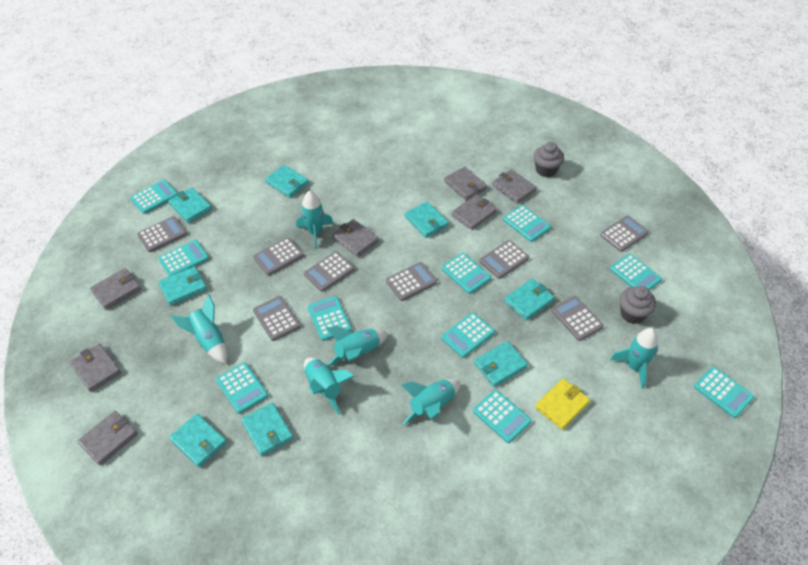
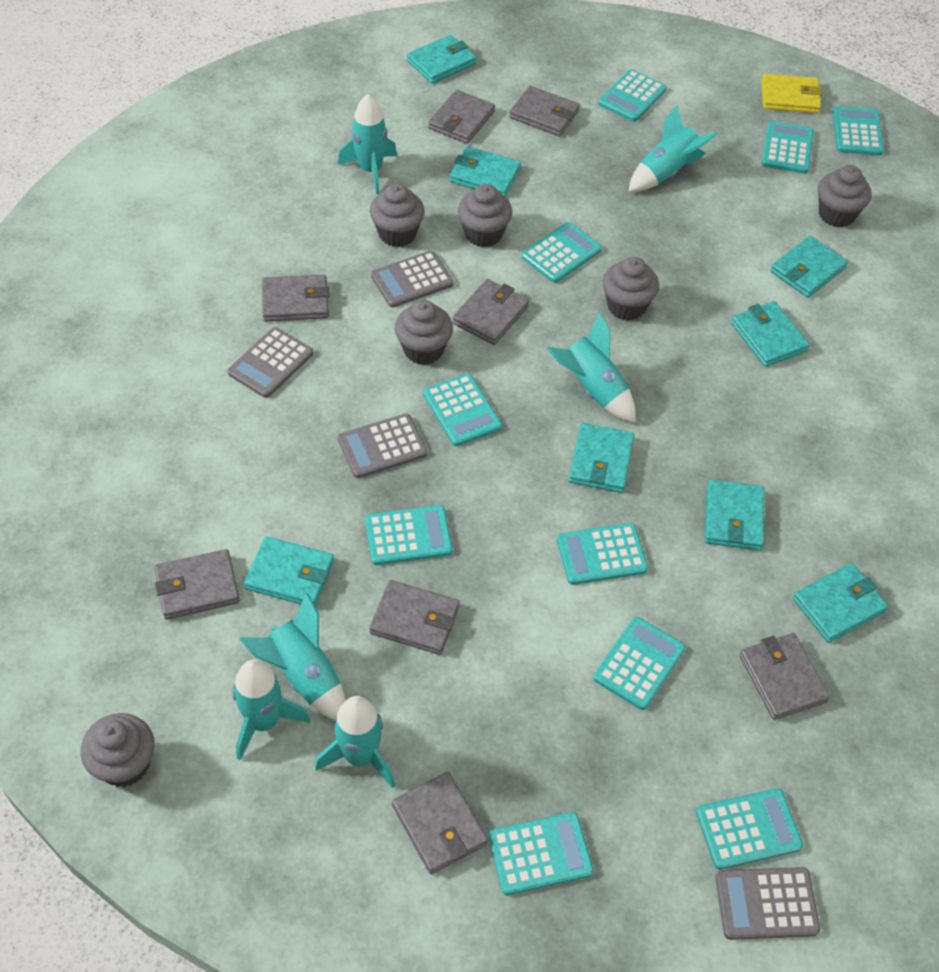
grey calculator: 8 -> 4
grey cupcake: 2 -> 6
grey wallet: 7 -> 8

